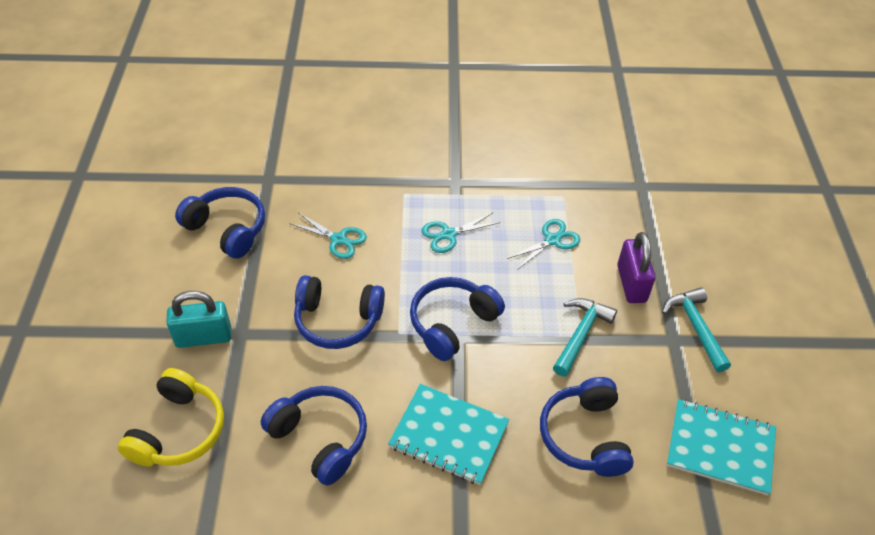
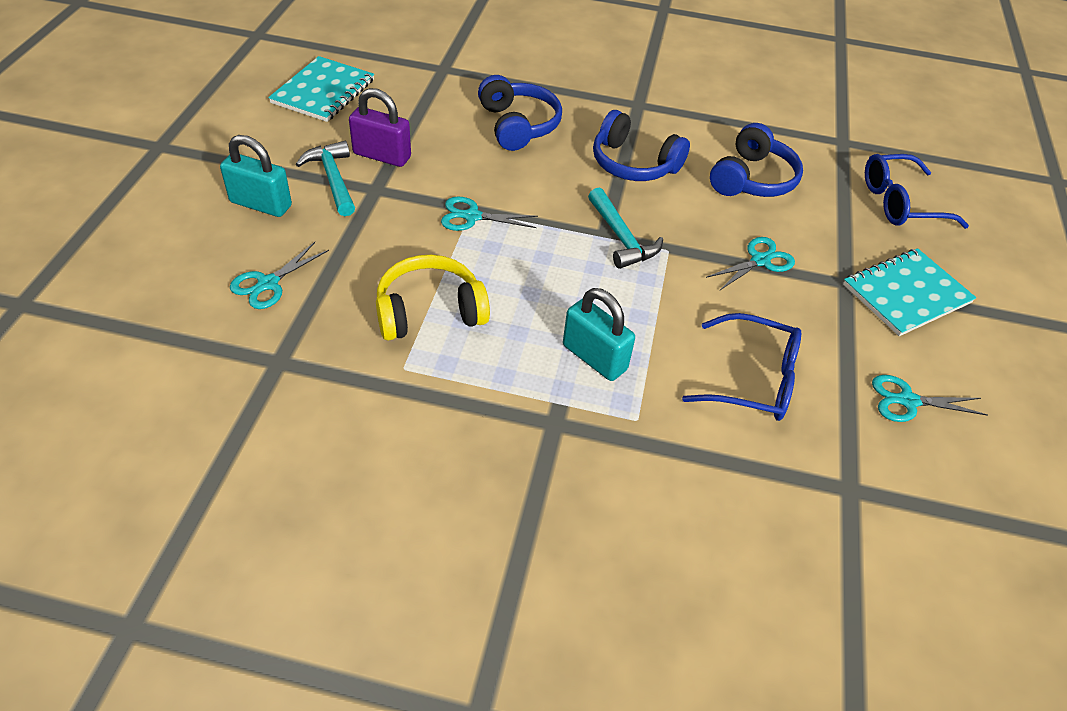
blue glasses: 0 -> 2
blue headphones: 5 -> 3
turquoise padlock: 1 -> 2
turquoise scissors: 3 -> 4

